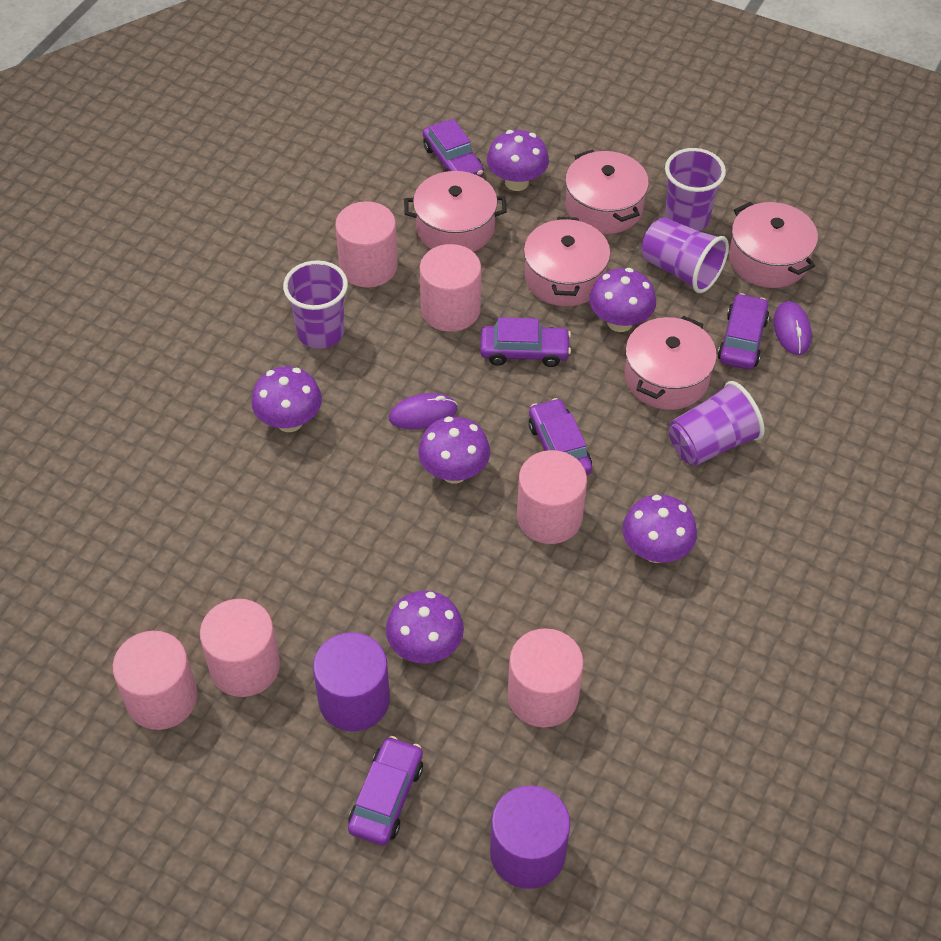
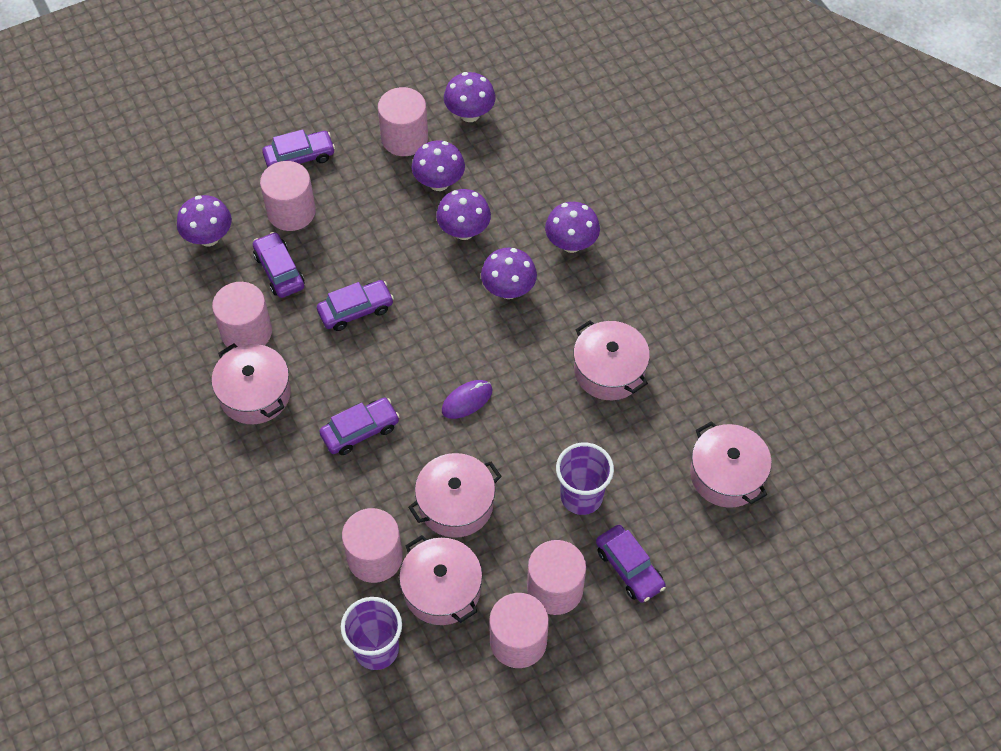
purple cup: 4 -> 2
purple cylinder: 2 -> 0
purple mouse: 2 -> 1

